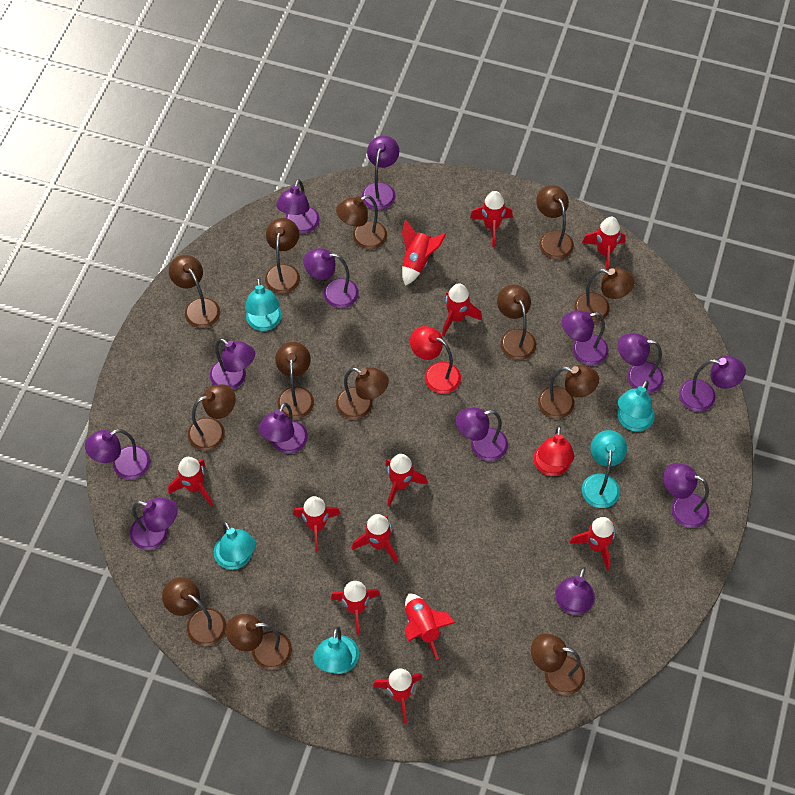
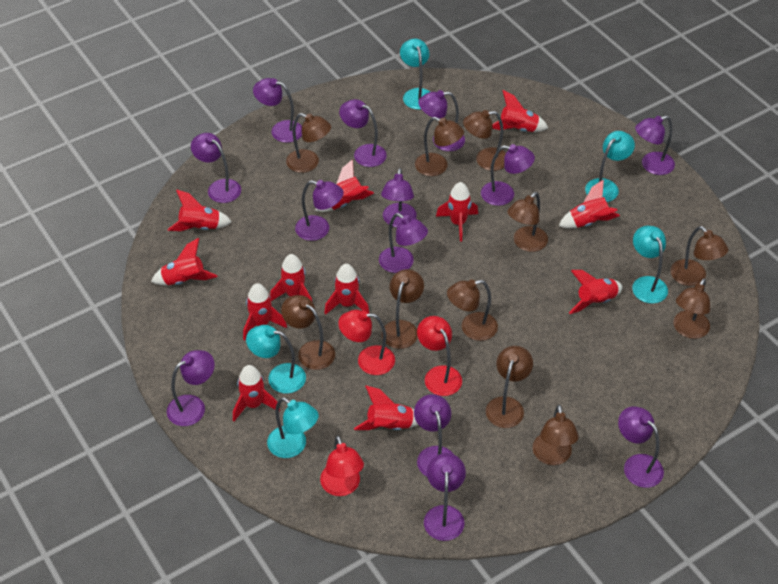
brown lamp: 13 -> 11
red lamp: 2 -> 3

